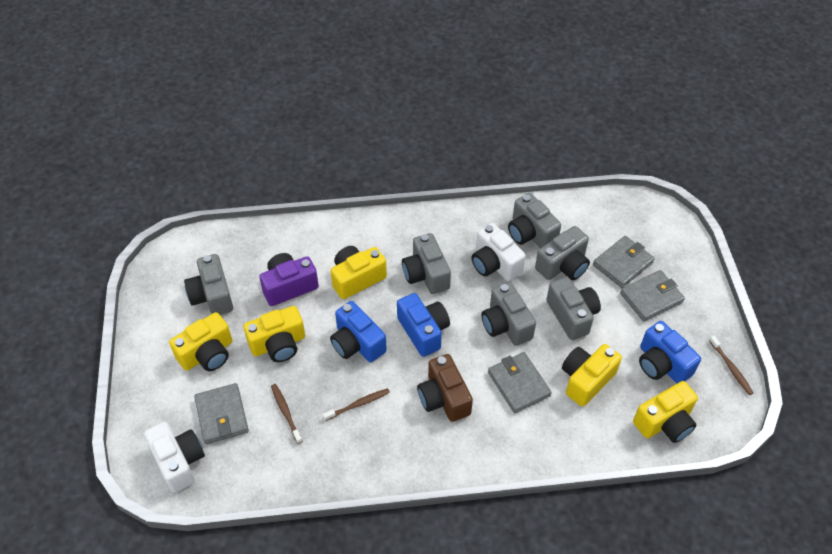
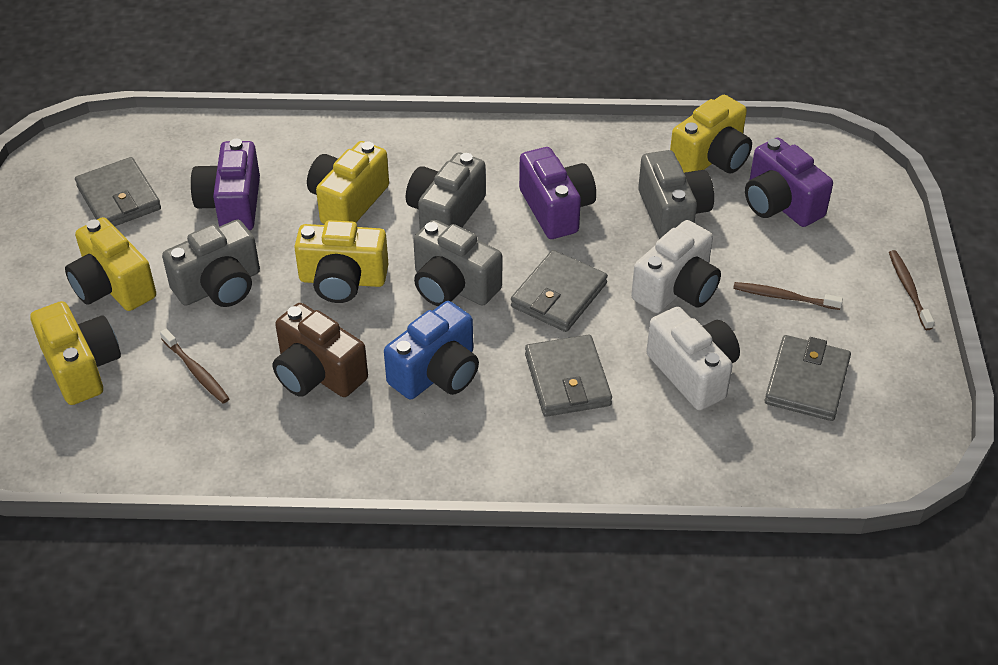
blue camera: 3 -> 1
grey camera: 6 -> 4
purple camera: 1 -> 3

